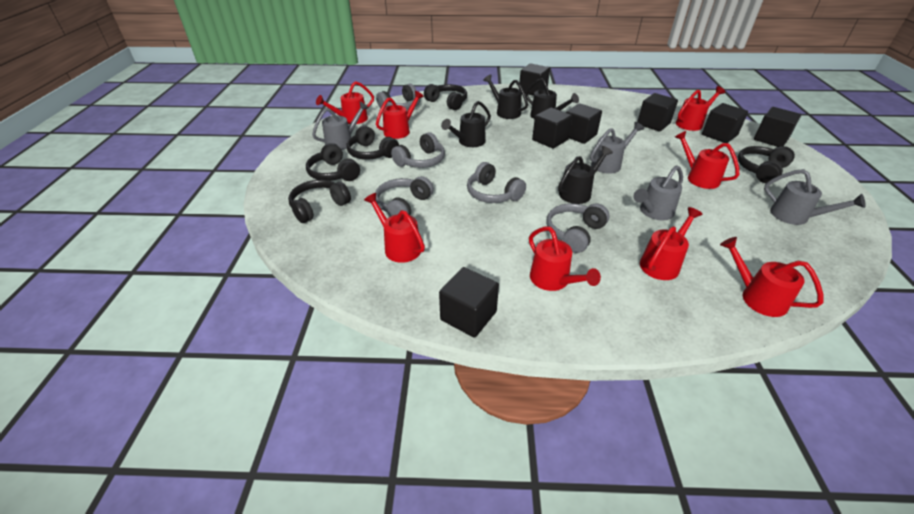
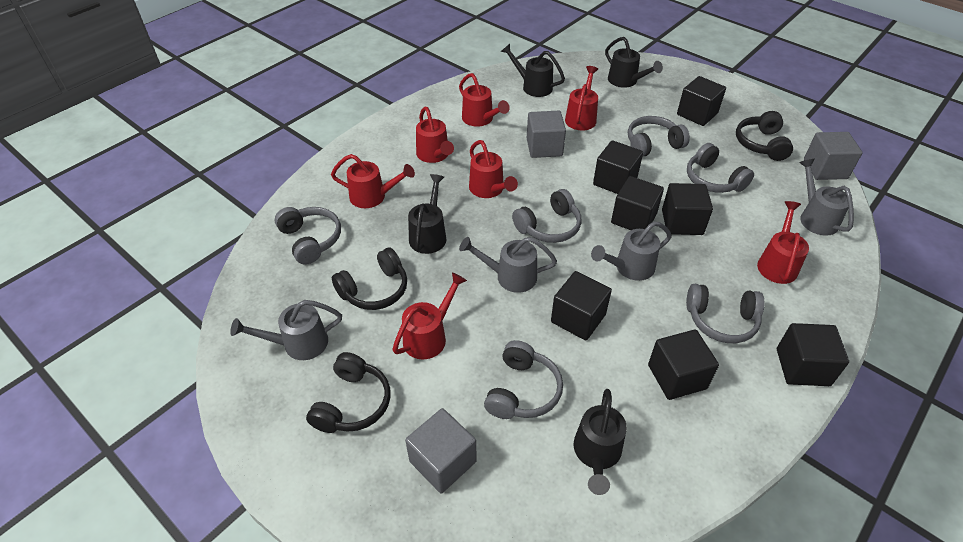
black headphones: 5 -> 3
grey cube: 0 -> 3
grey headphones: 5 -> 6
red watering can: 8 -> 7

